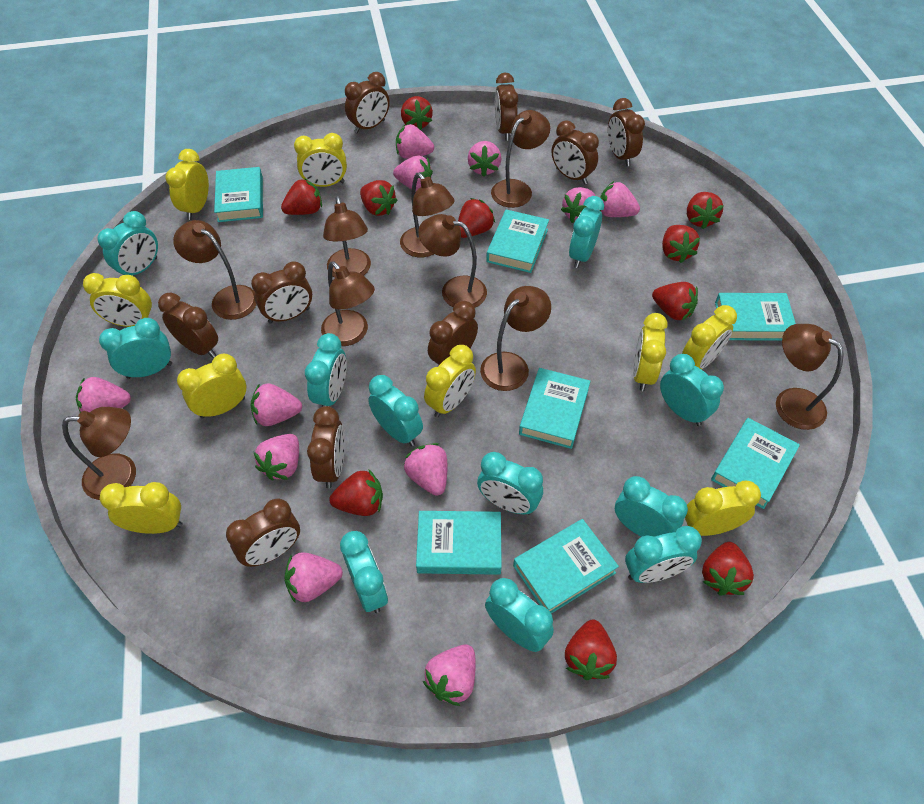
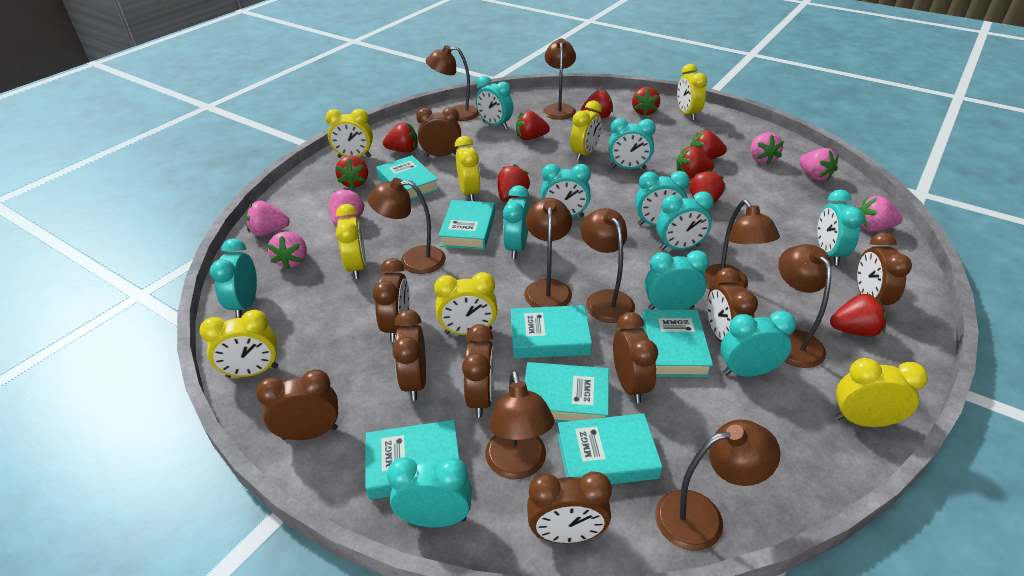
pink strawberry: 11 -> 6
yellow clock: 9 -> 8

